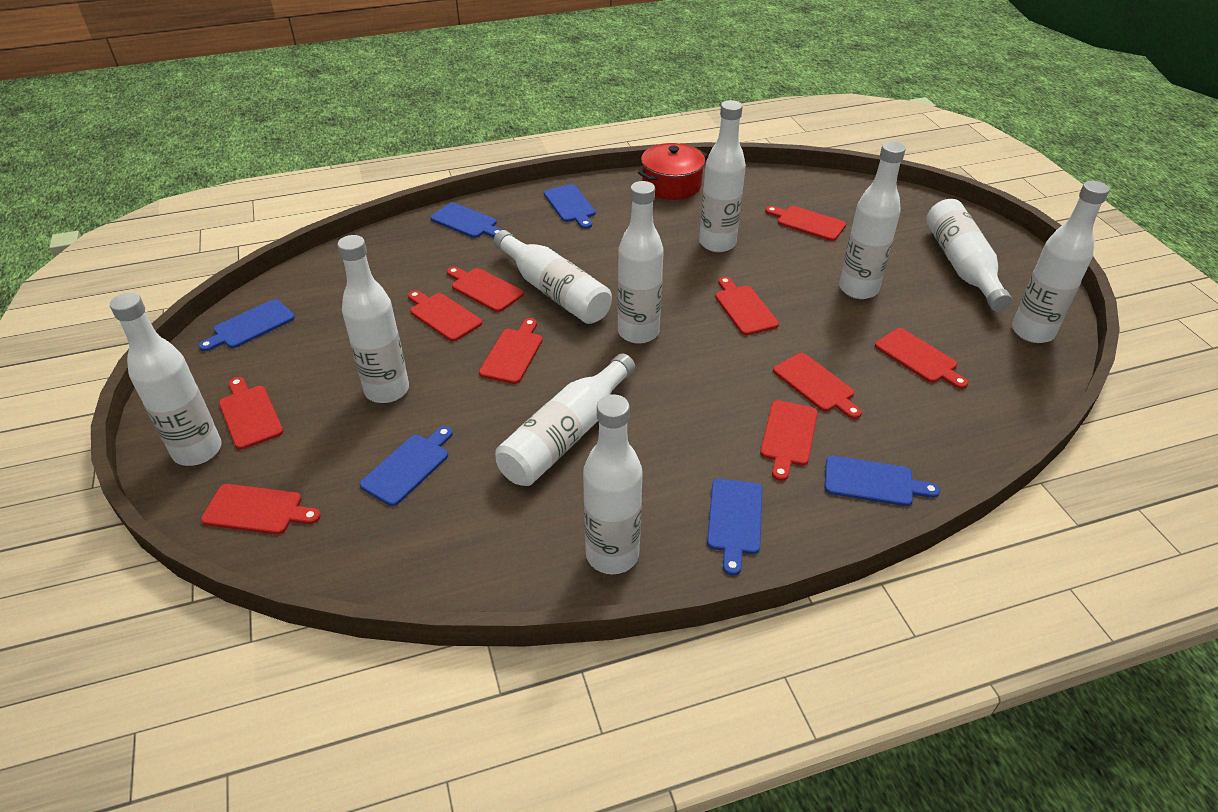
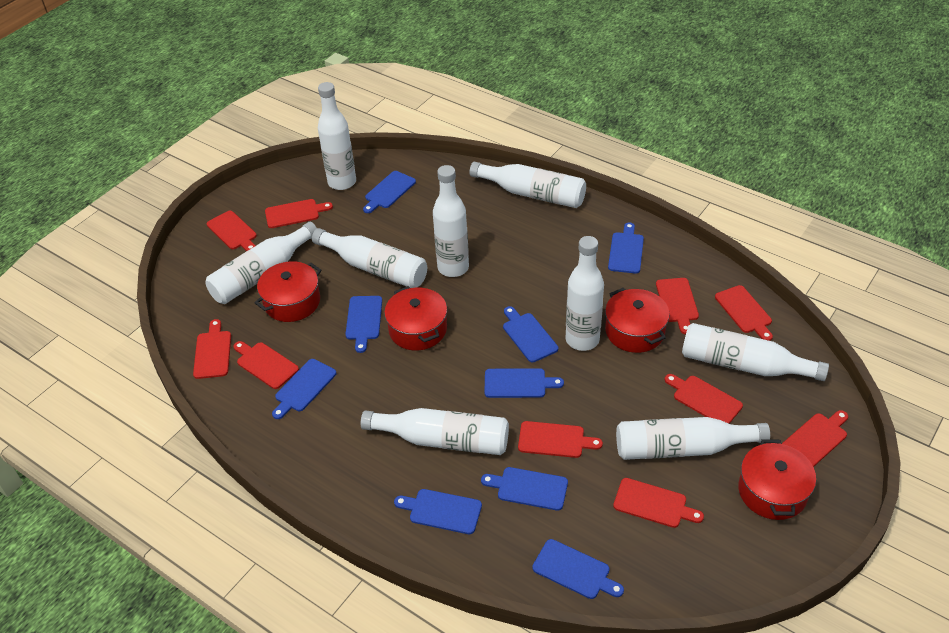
blue cutting board: 6 -> 9
red pot: 1 -> 4
white bottle: 10 -> 9

